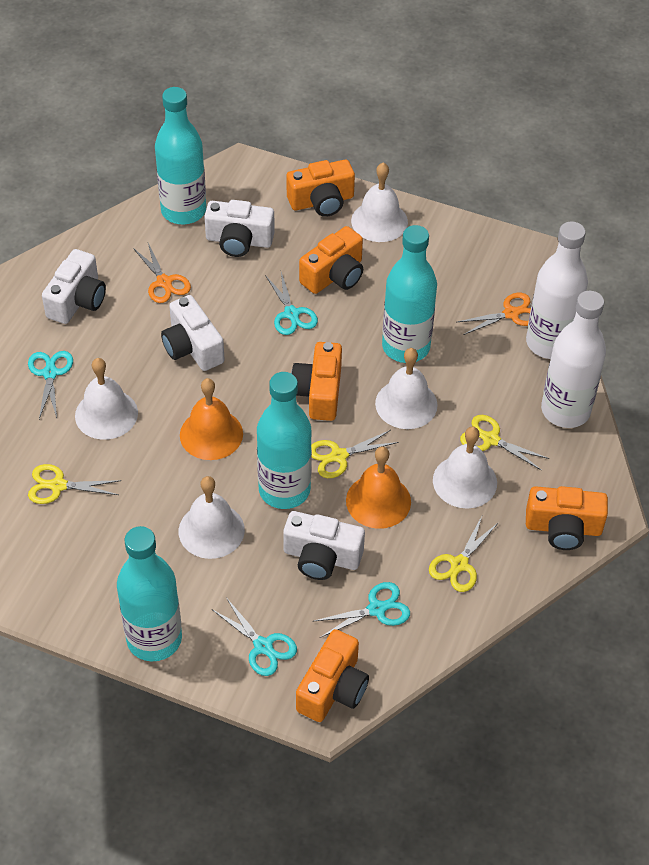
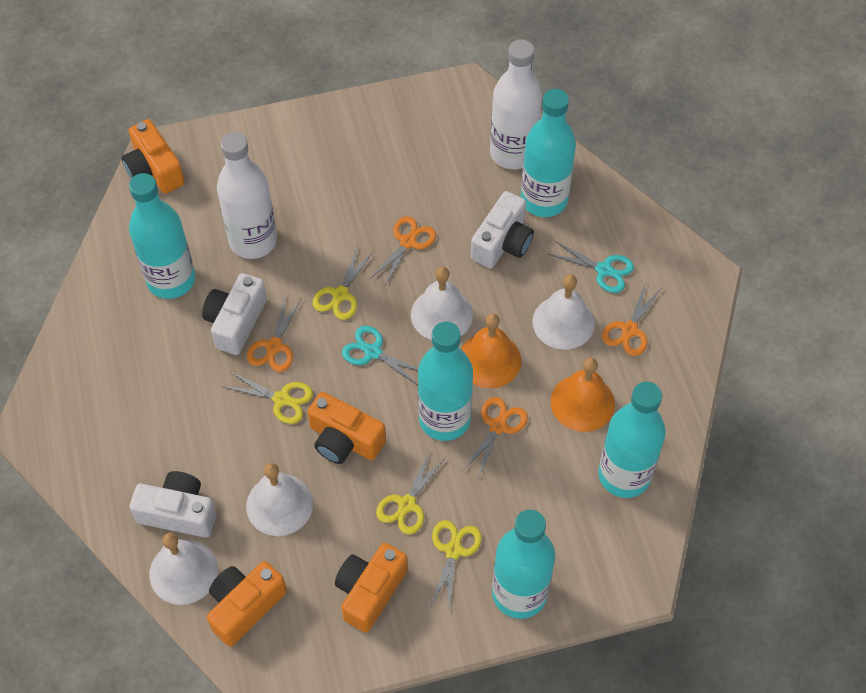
orange camera: 5 -> 4
orange scissors: 2 -> 4
turquoise bottle: 4 -> 5
turquoise scissors: 4 -> 2
white bell: 5 -> 4
white camera: 4 -> 3

